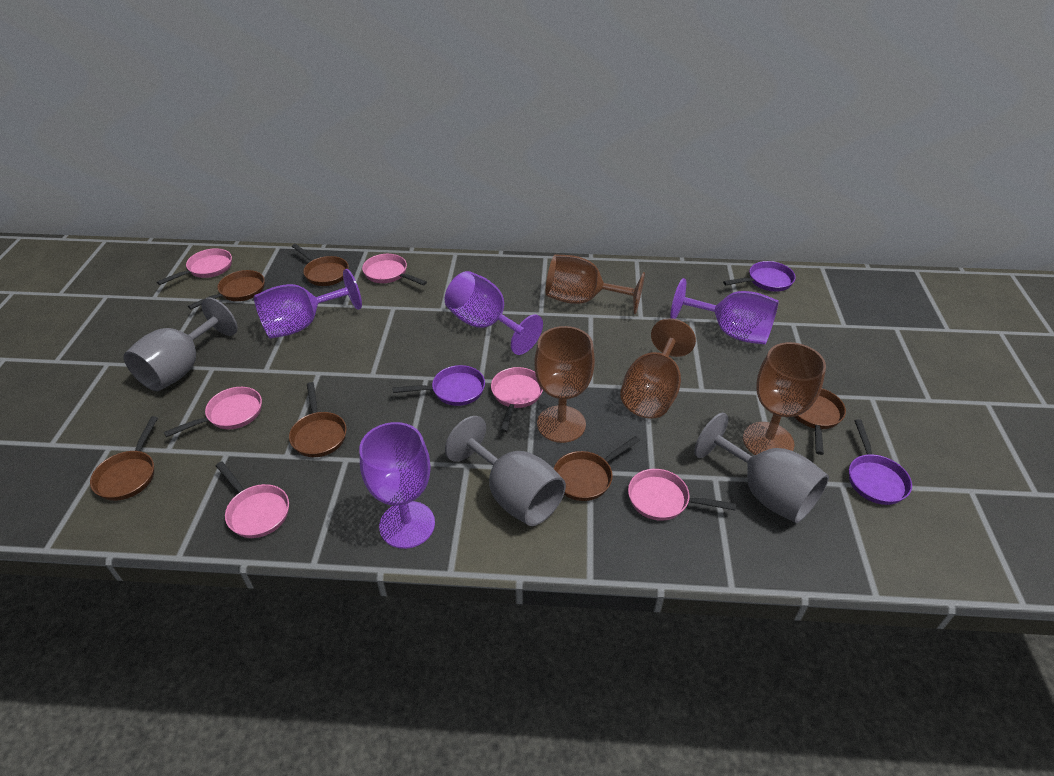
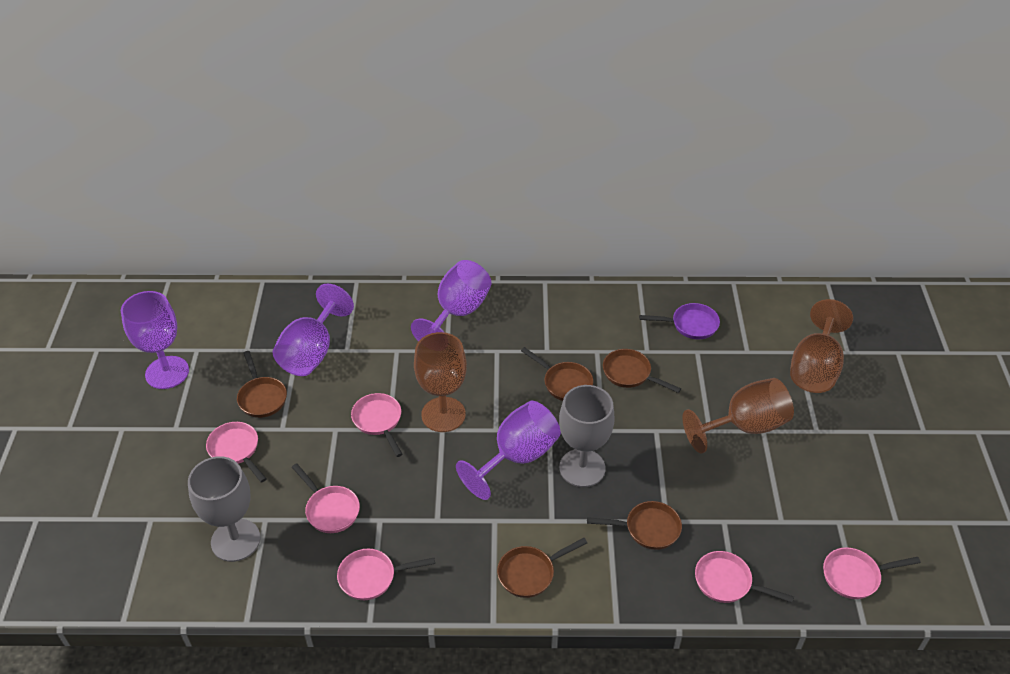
brown goblet: 4 -> 3
brown pan: 6 -> 5
grey goblet: 3 -> 2
purple pan: 3 -> 1

